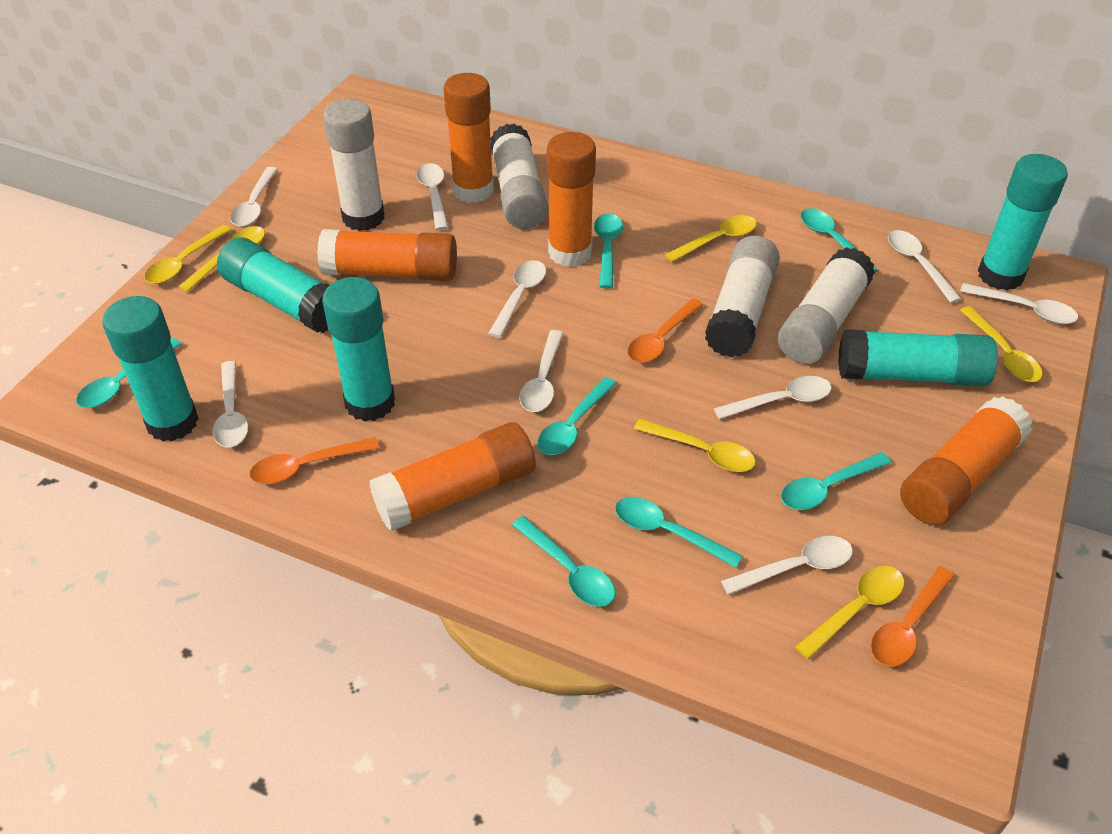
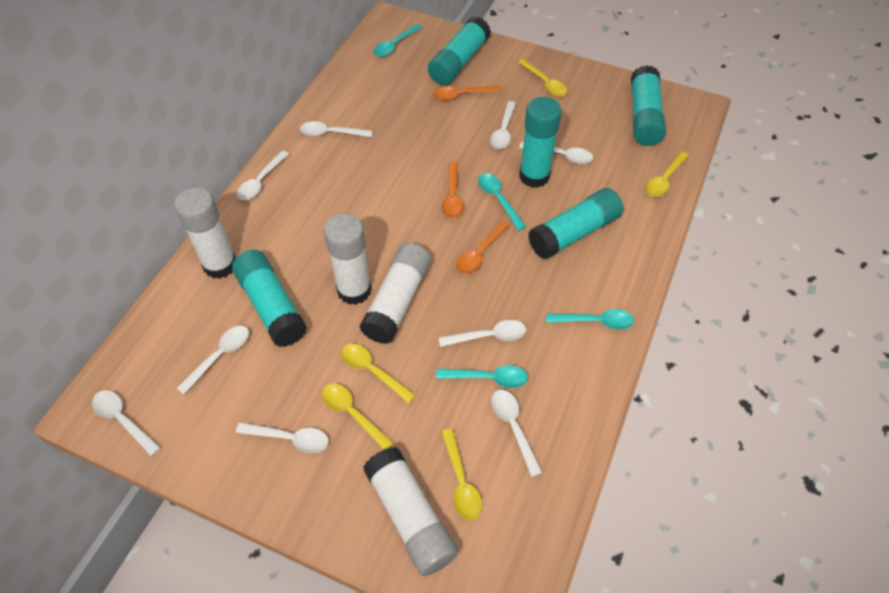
orange glue stick: 5 -> 0
turquoise spoon: 7 -> 4
yellow spoon: 6 -> 5

